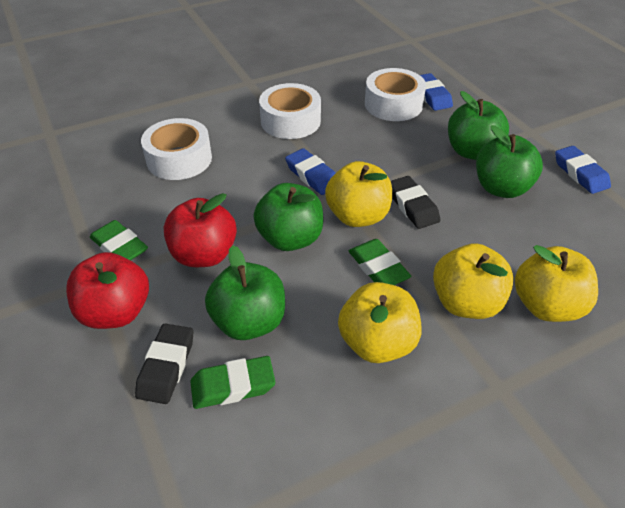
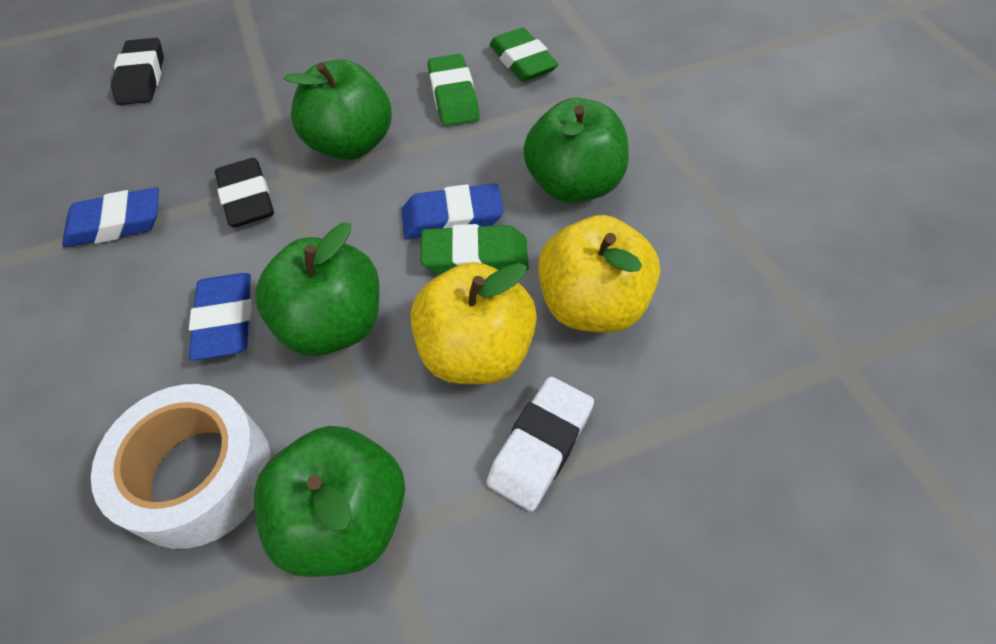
red apple: 2 -> 0
white eraser: 0 -> 1
white tape: 3 -> 1
yellow apple: 4 -> 2

